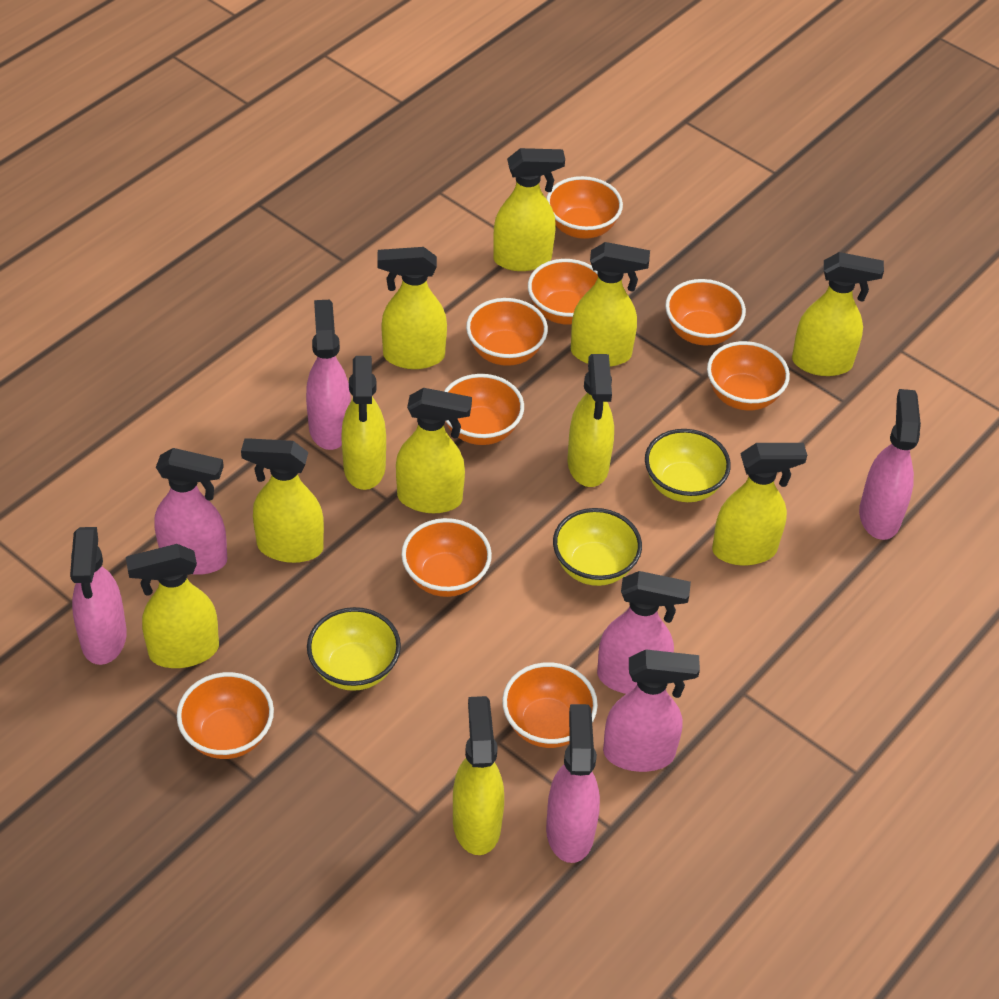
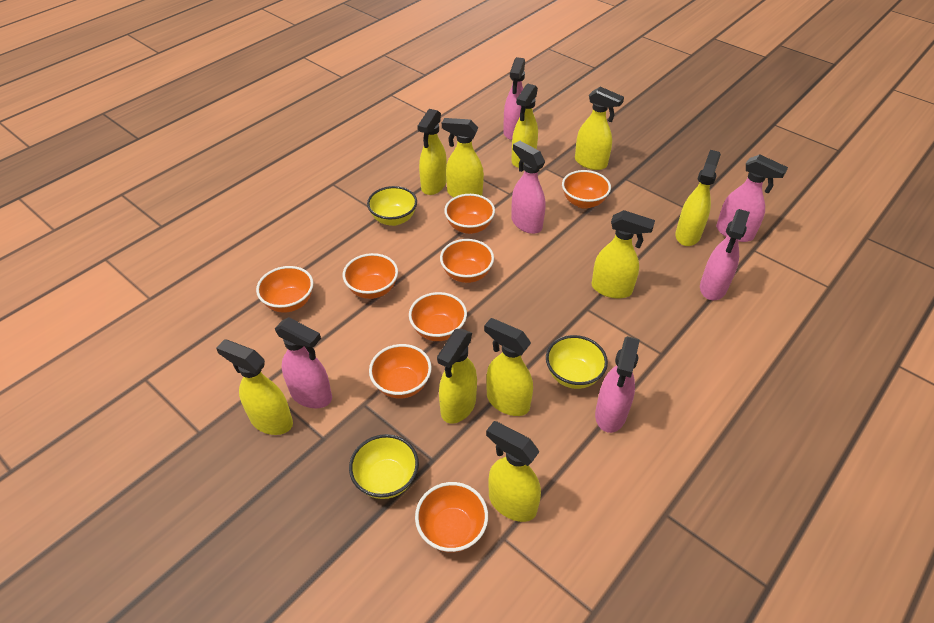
orange bowl: 9 -> 8
pink spray bottle: 7 -> 6
yellow spray bottle: 11 -> 10

